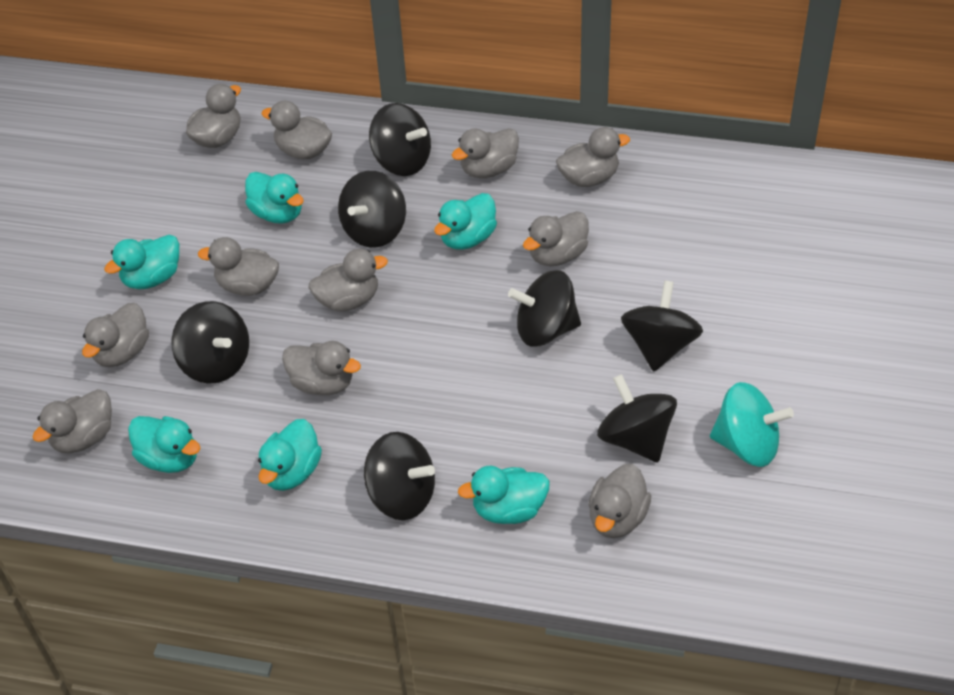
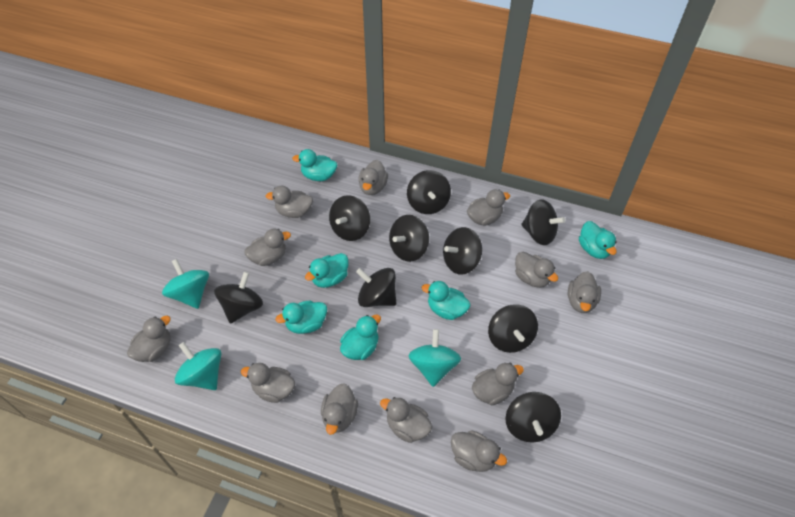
black spinning top: 7 -> 9
grey duck: 11 -> 12
turquoise spinning top: 1 -> 3

